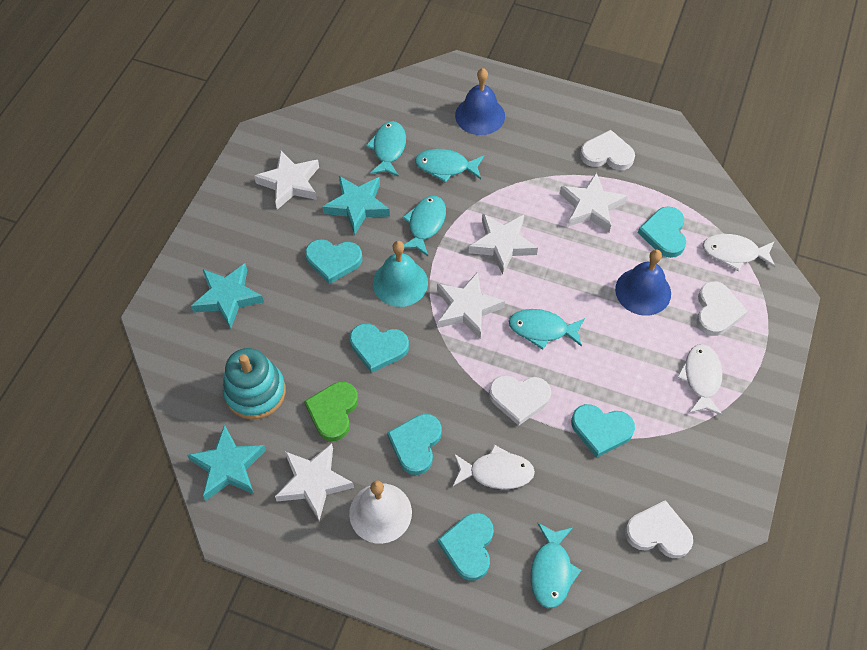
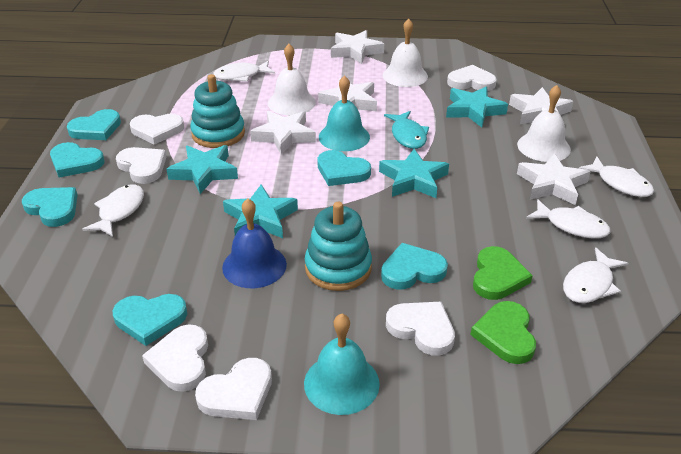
blue bell: 2 -> 1
green heart: 1 -> 2
turquoise bell: 1 -> 2
turquoise fish: 5 -> 1
turquoise stacking toy: 1 -> 2
turquoise star: 3 -> 4
white bell: 1 -> 3
white fish: 3 -> 5
white heart: 4 -> 6

